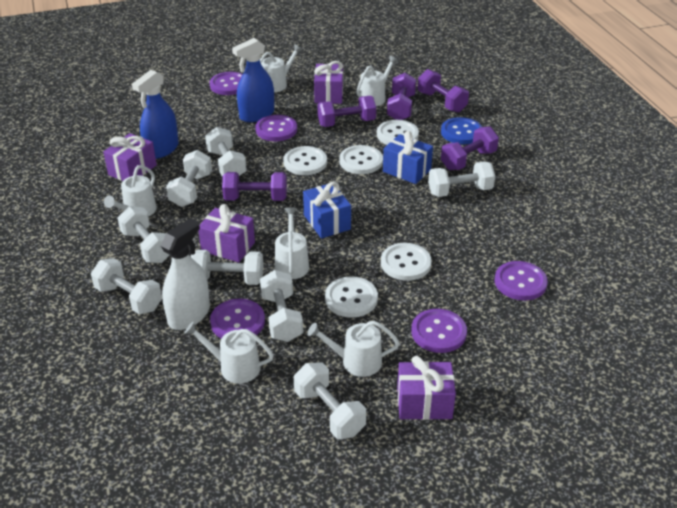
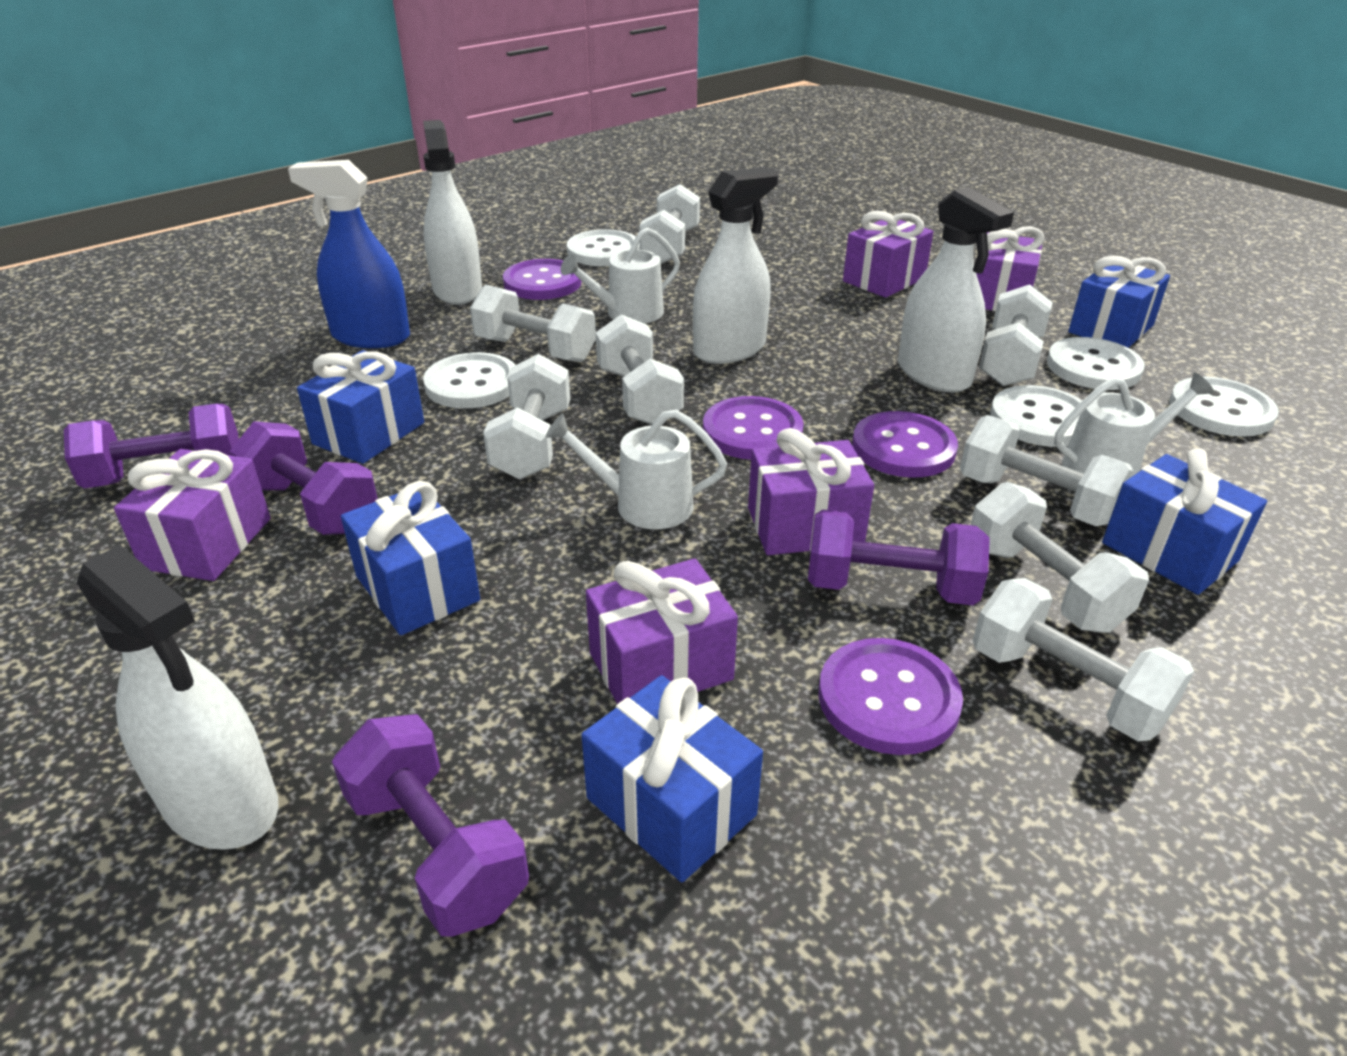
blue button: 1 -> 0
blue gift: 2 -> 5
blue spray bottle: 2 -> 1
purple button: 5 -> 4
purple dumbbell: 5 -> 4
purple gift: 4 -> 5
white spray bottle: 1 -> 4
white watering can: 6 -> 3

